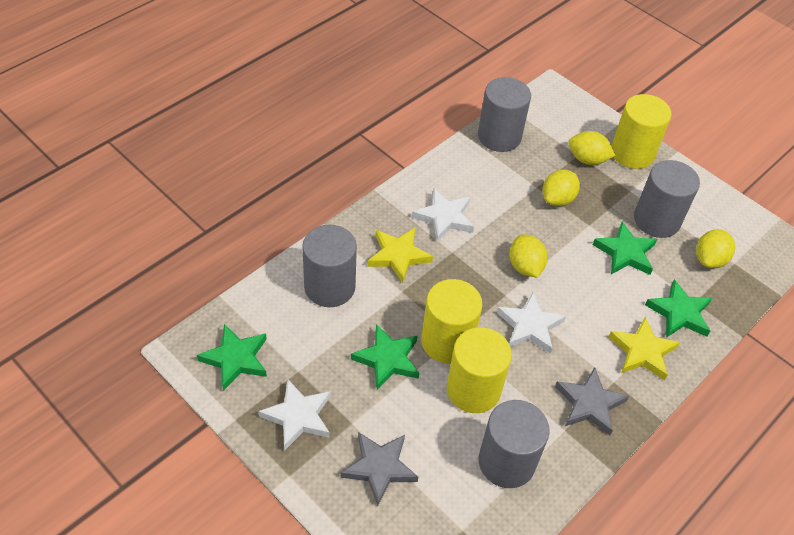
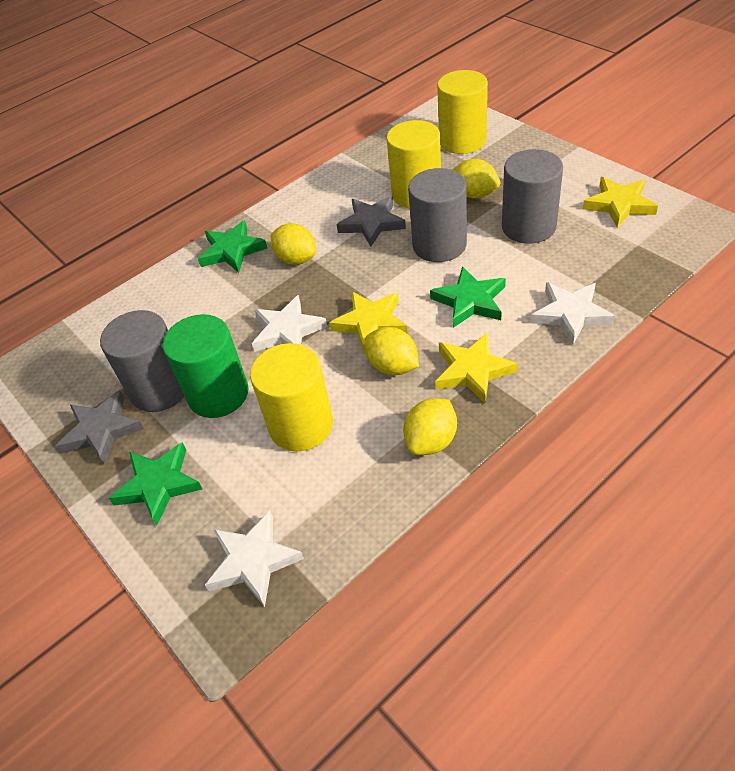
green cylinder: 0 -> 1
green star: 4 -> 3
grey cylinder: 4 -> 3
yellow star: 2 -> 3

